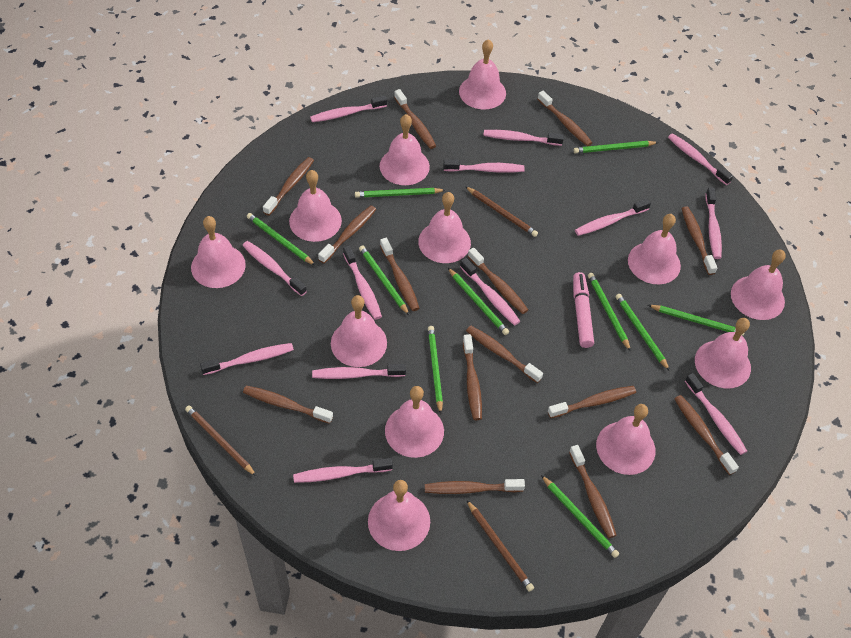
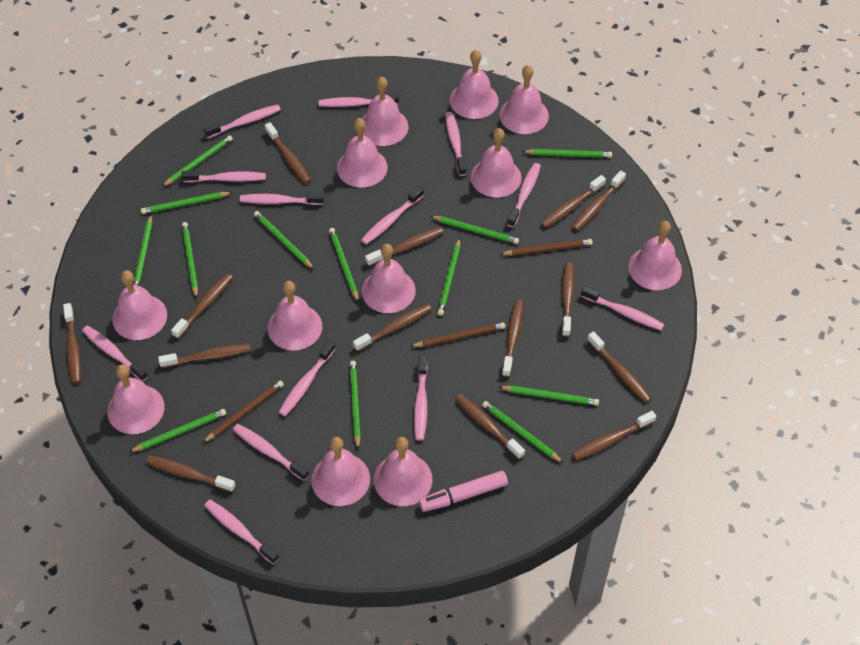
green pencil: 10 -> 13

